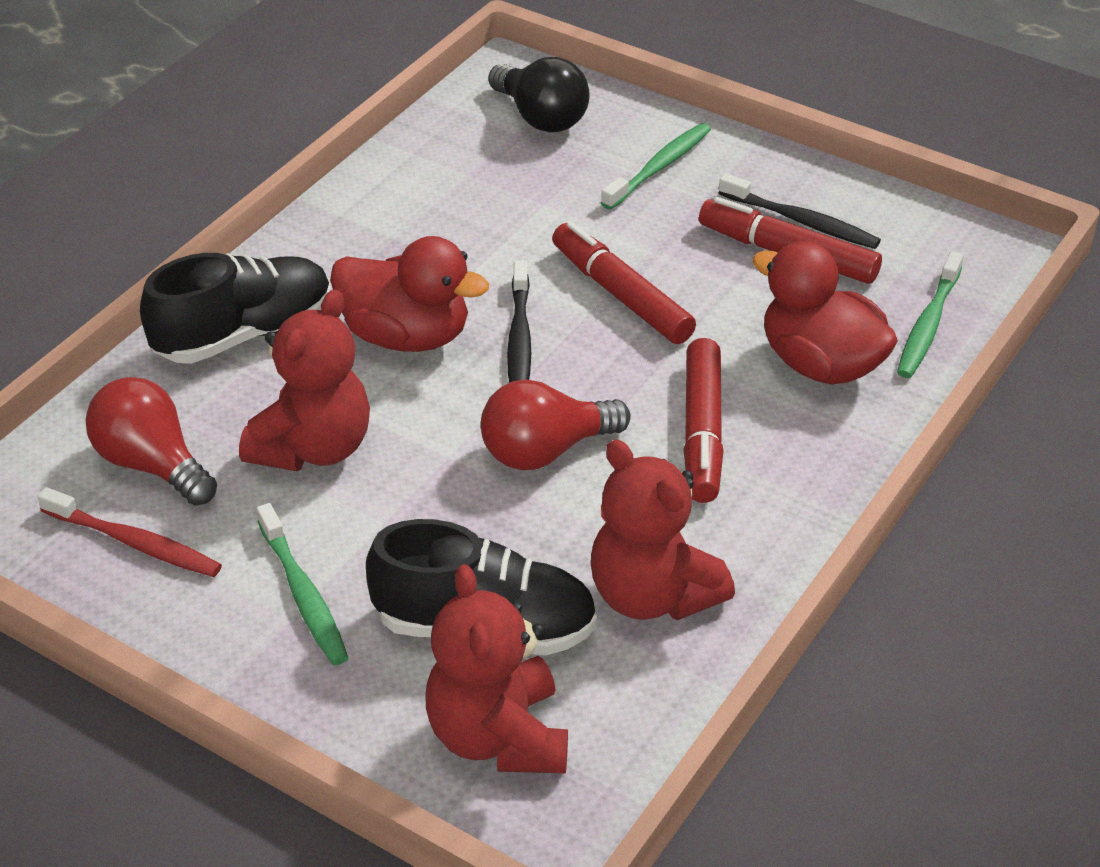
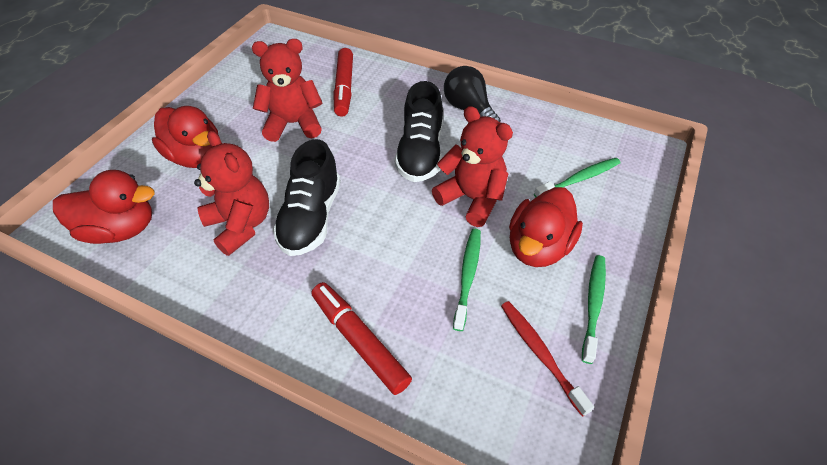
black toothbrush: 2 -> 0
red duck: 2 -> 3
red light bulb: 2 -> 0
red marker: 3 -> 2

